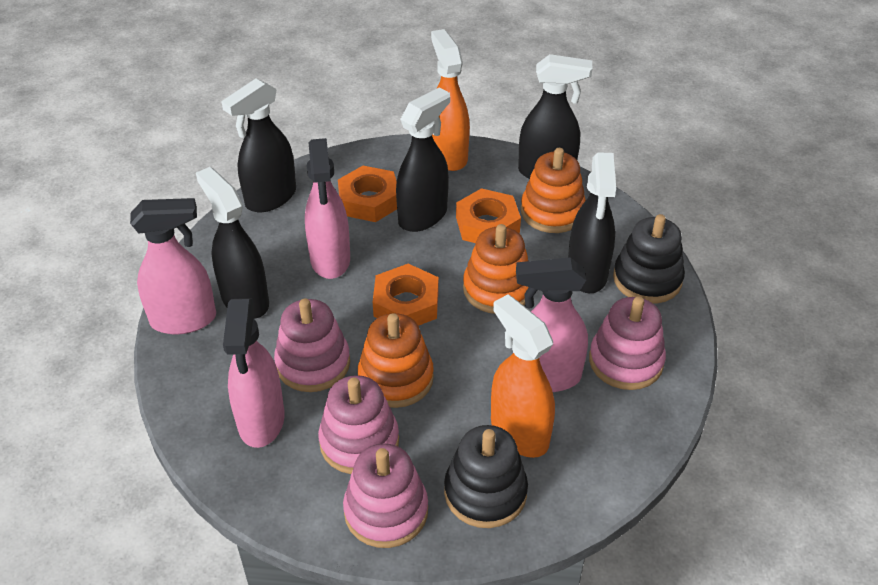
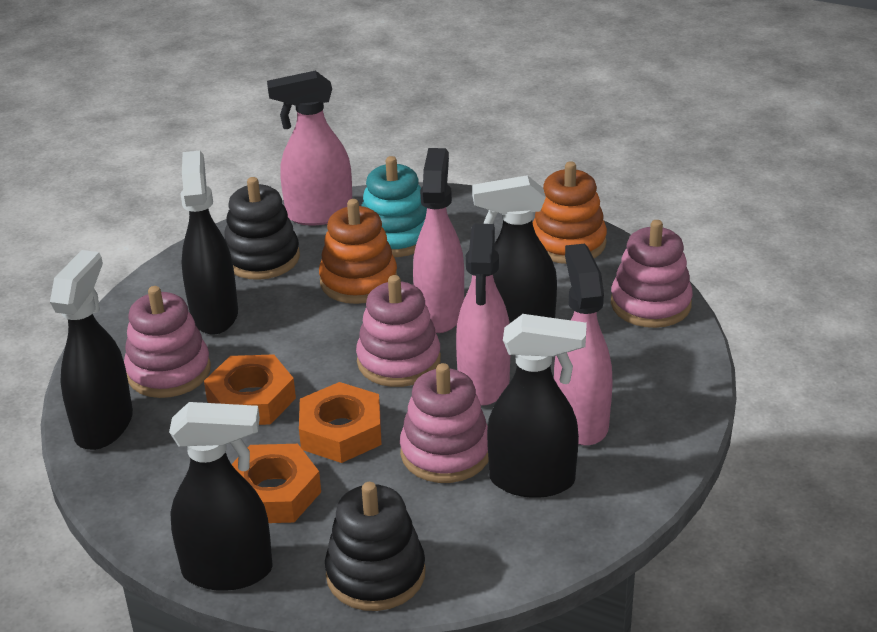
orange spray bottle: 2 -> 0
orange stacking toy: 3 -> 2
turquoise stacking toy: 0 -> 1

